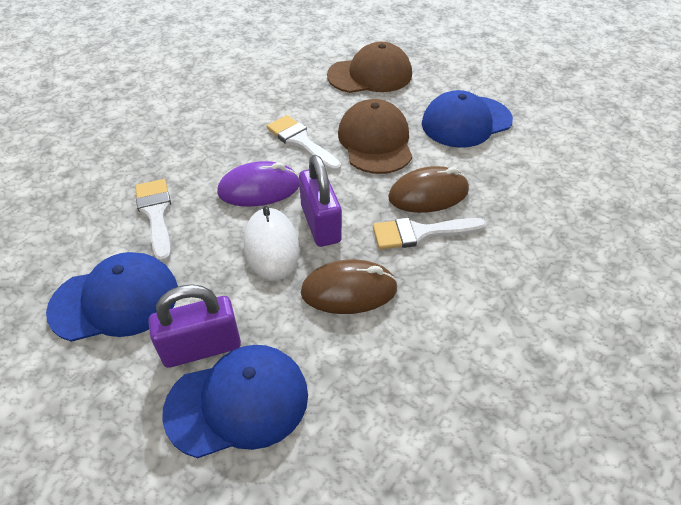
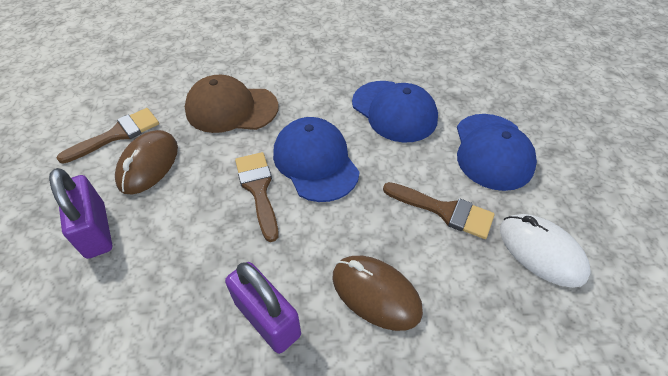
brown brush: 0 -> 3
brown cap: 2 -> 1
purple mouse: 1 -> 0
white brush: 3 -> 0

